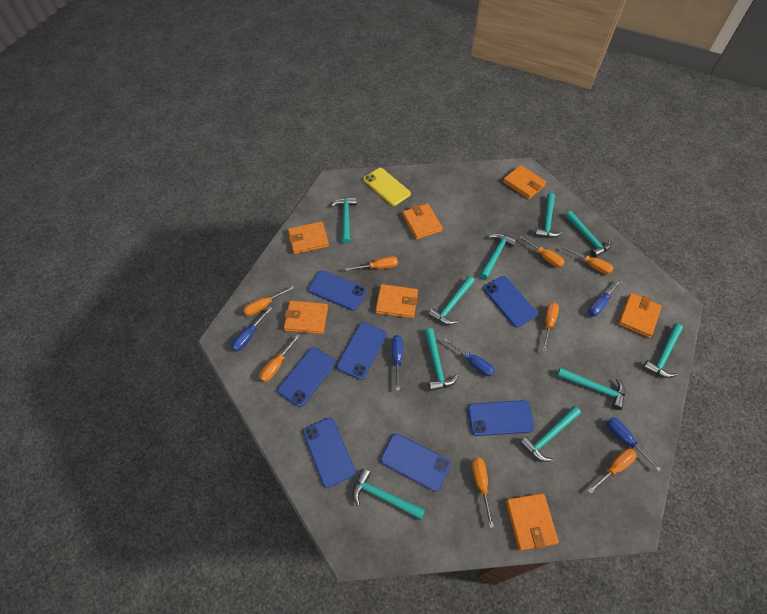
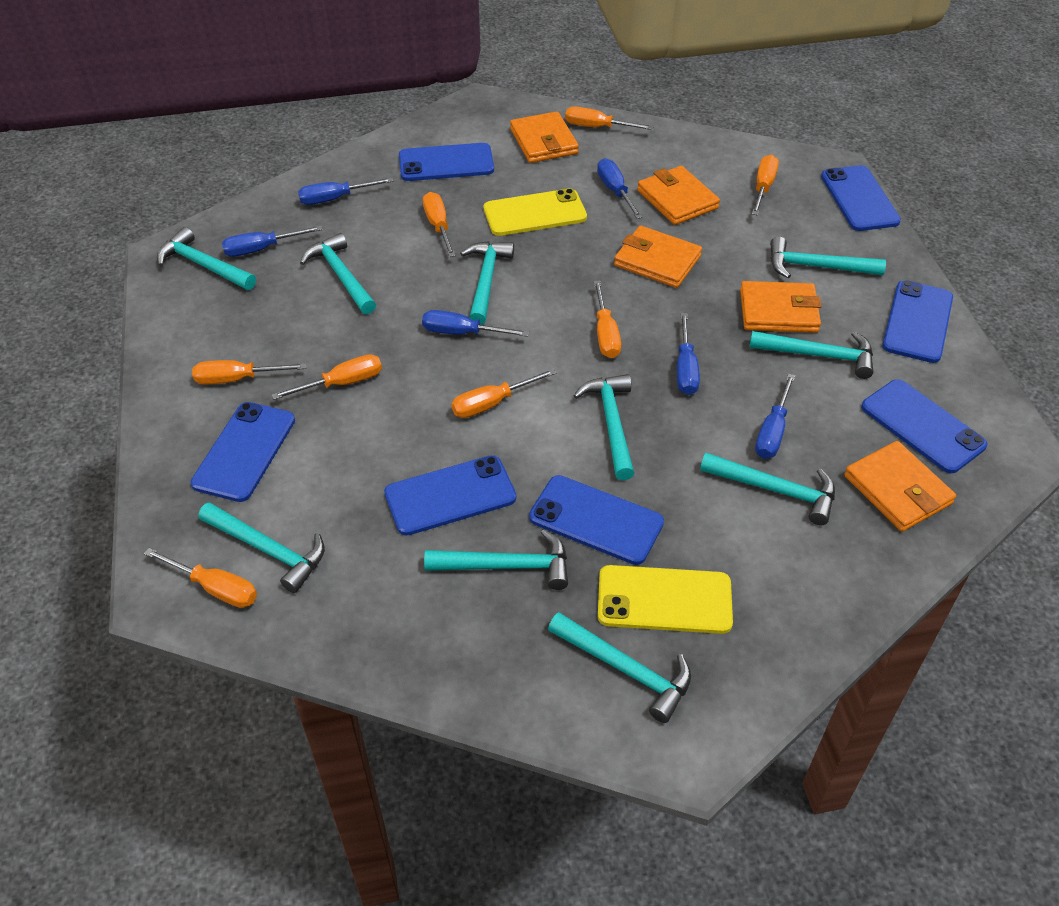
blue screwdriver: 5 -> 6
orange wallet: 7 -> 5
yellow phone: 1 -> 2

